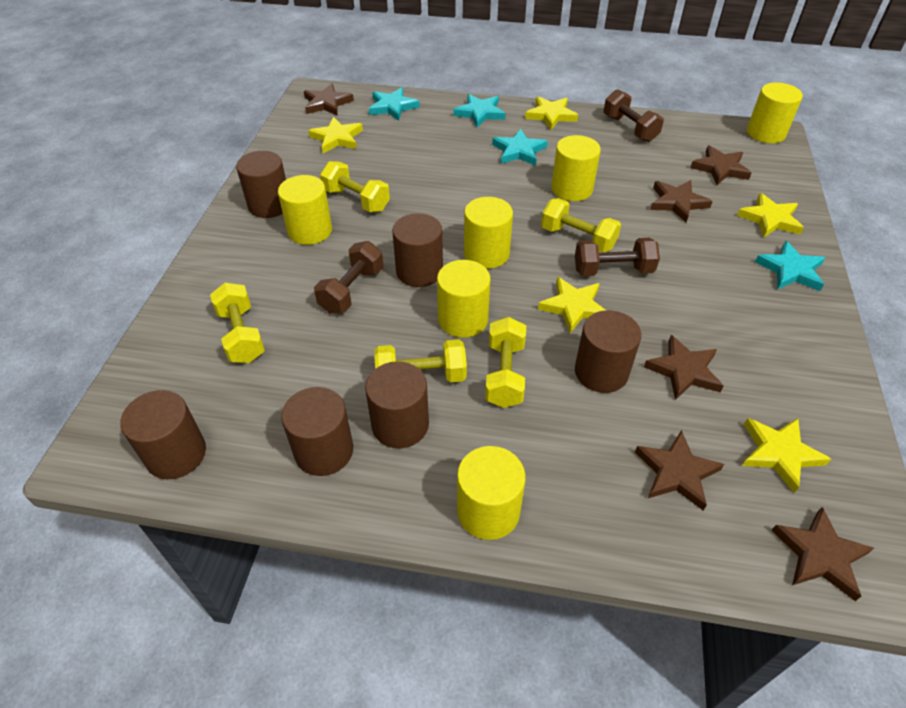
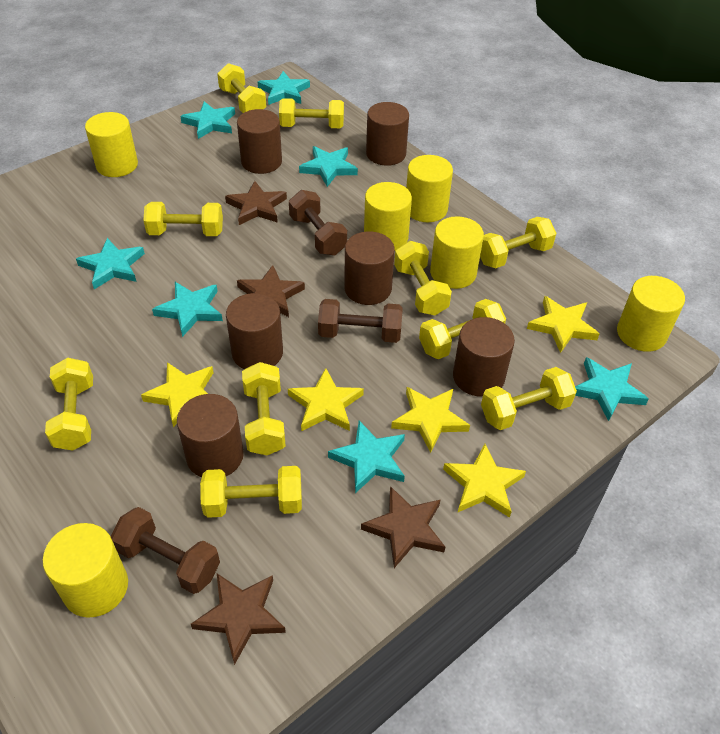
brown star: 6 -> 4
turquoise star: 4 -> 7
yellow dumbbell: 5 -> 10

